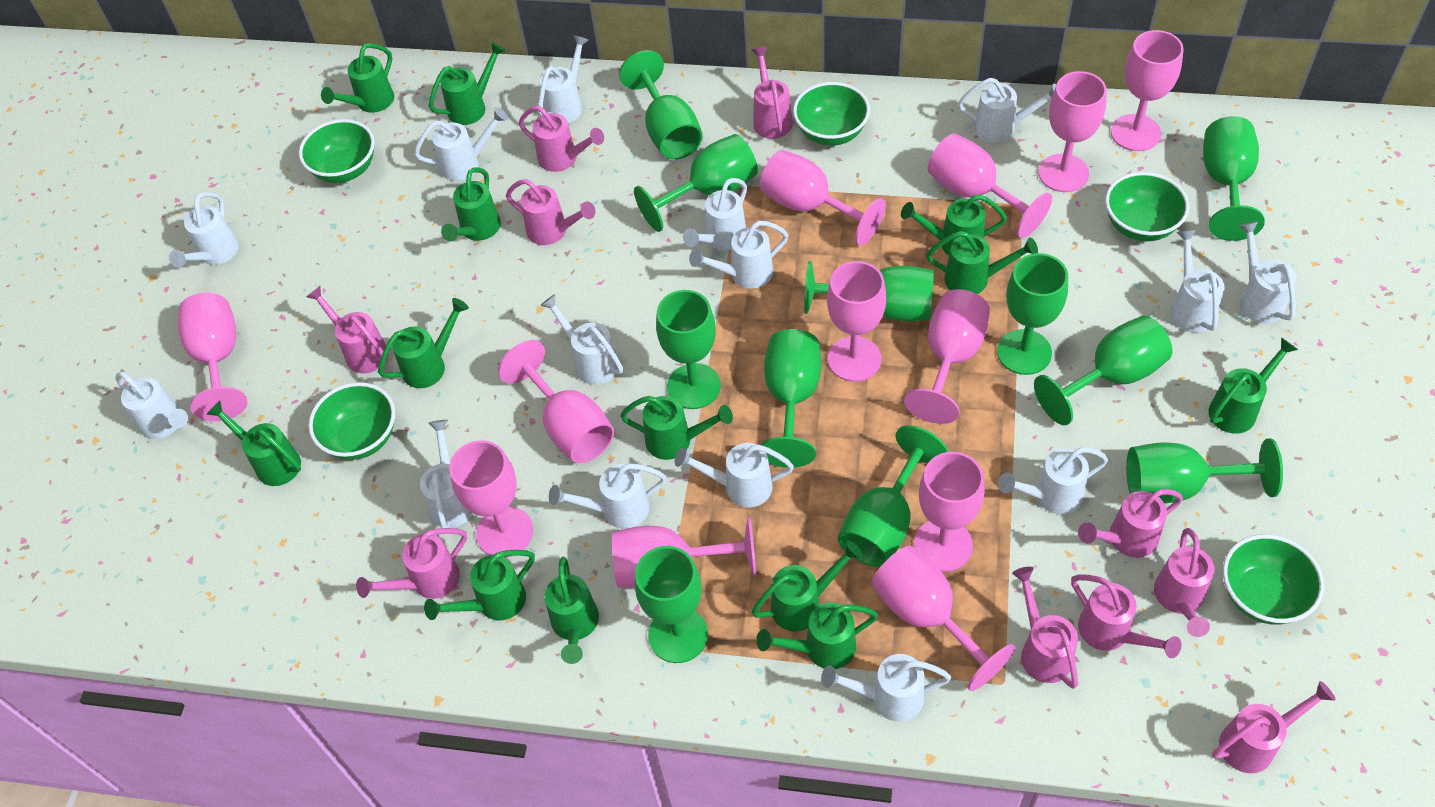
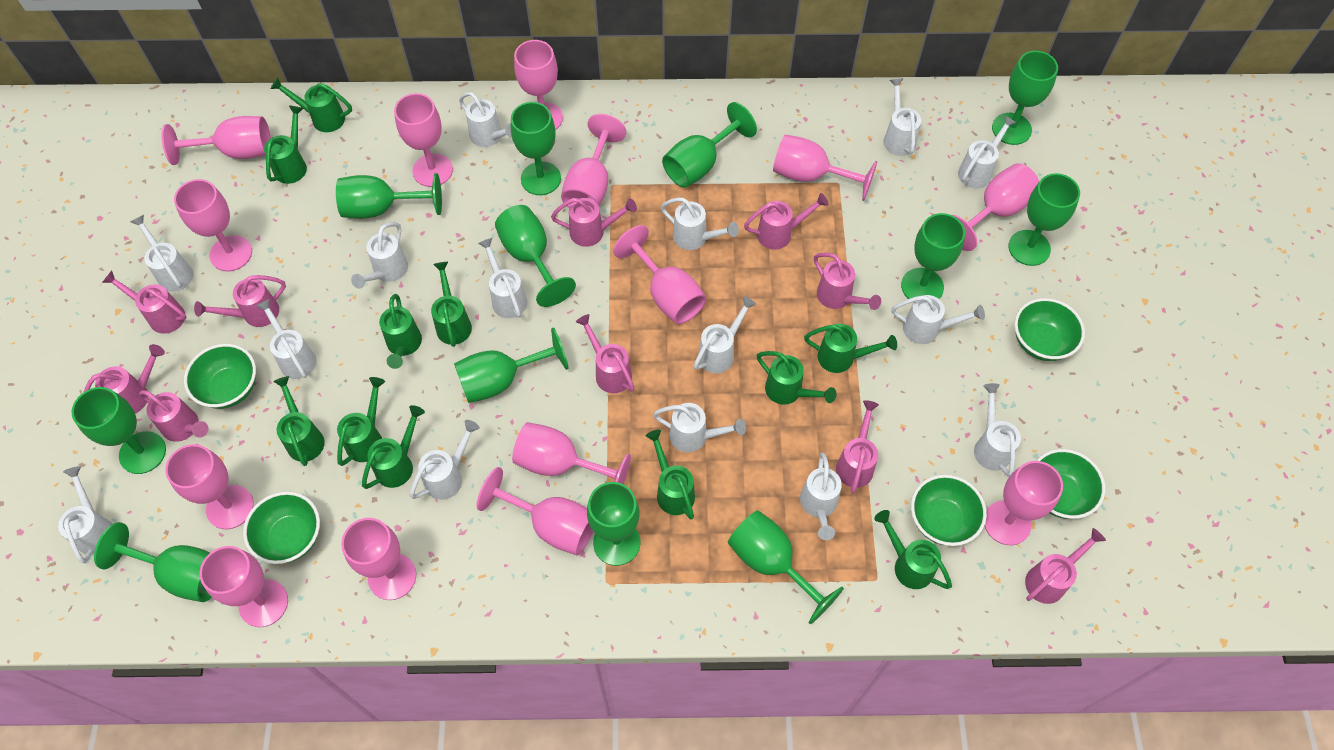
green goblet: 11 -> 12
green watering can: 13 -> 11
pink goblet: 12 -> 14

